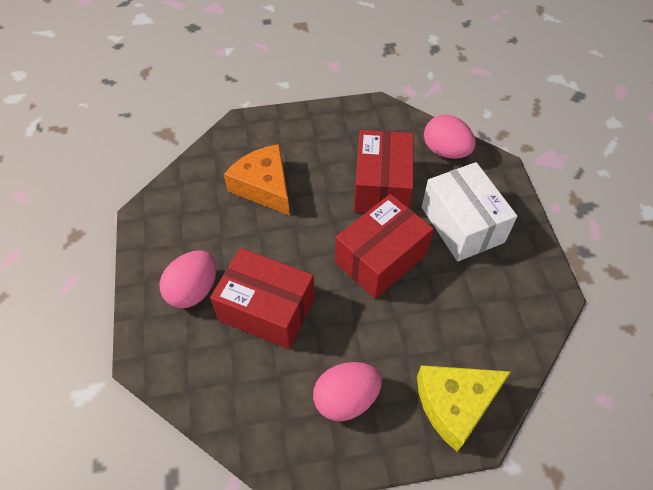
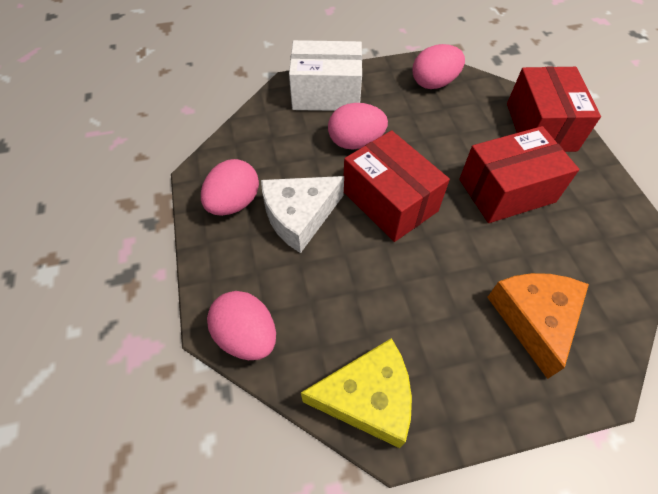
pink egg: 3 -> 4
white cheese: 0 -> 1

